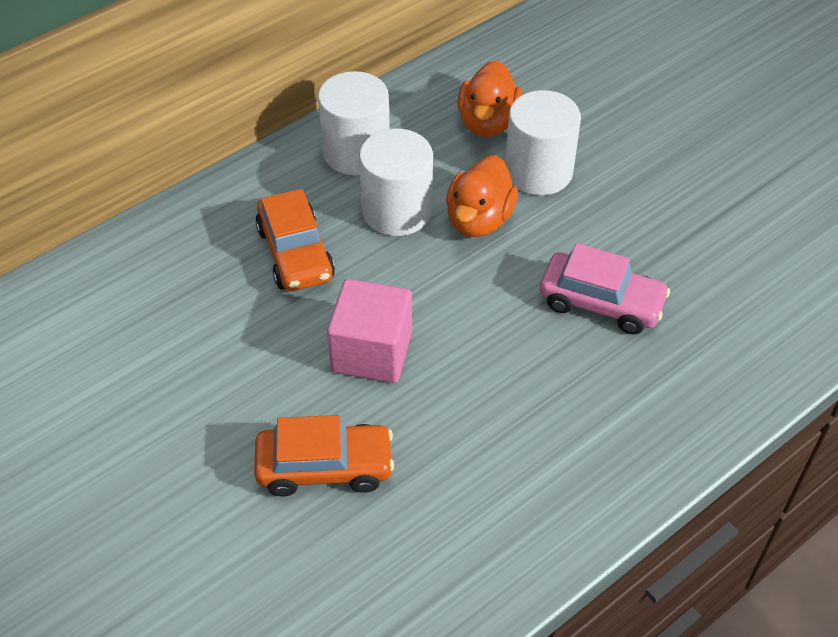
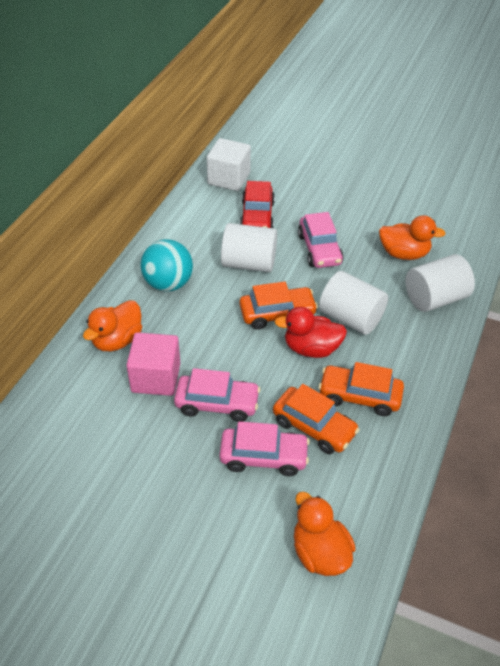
orange car: 2 -> 3
orange duck: 2 -> 3
pink car: 1 -> 3
red car: 0 -> 1
red duck: 0 -> 1
turquoise ball: 0 -> 1
white cube: 0 -> 1

